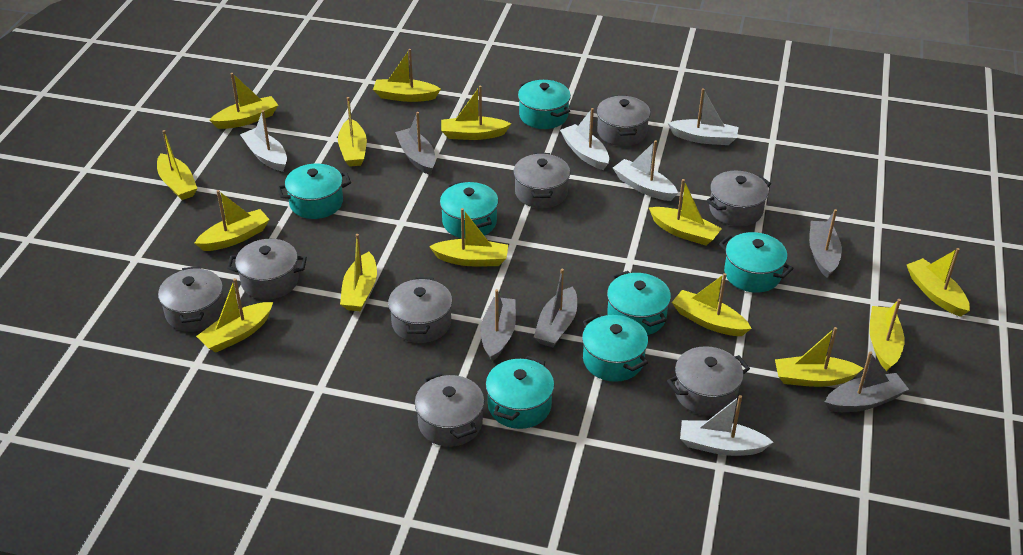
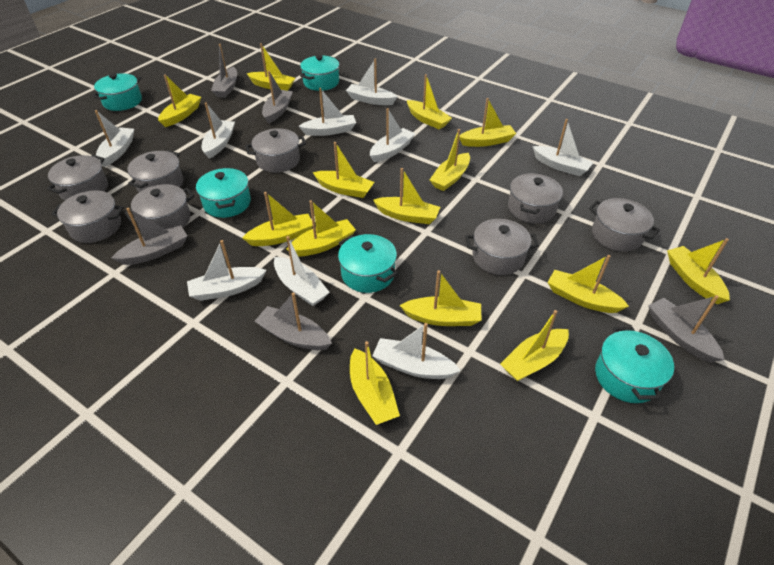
turquoise pot: 7 -> 5
white boat: 5 -> 9

